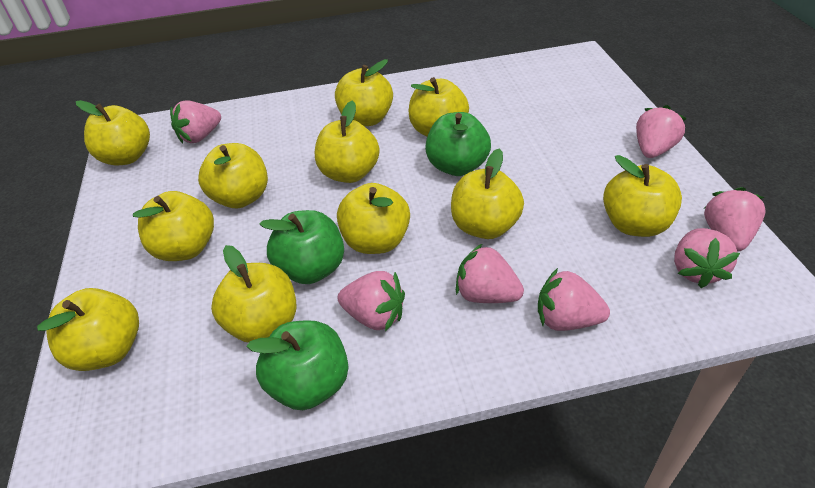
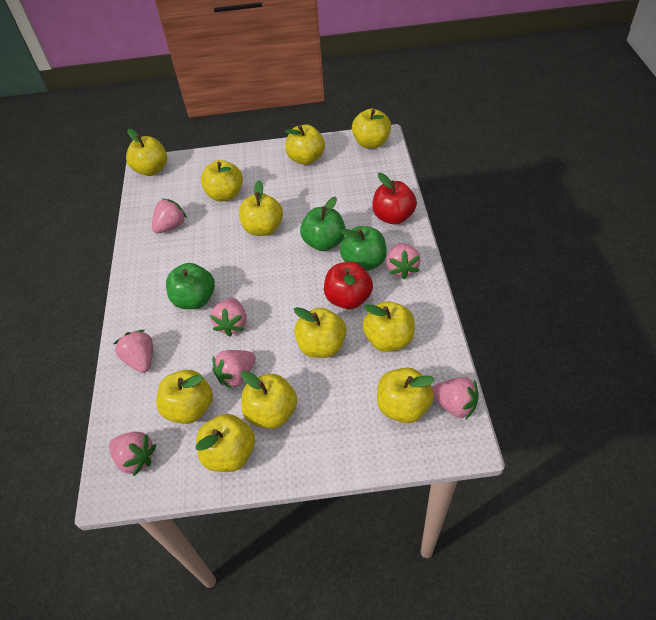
red apple: 0 -> 2

